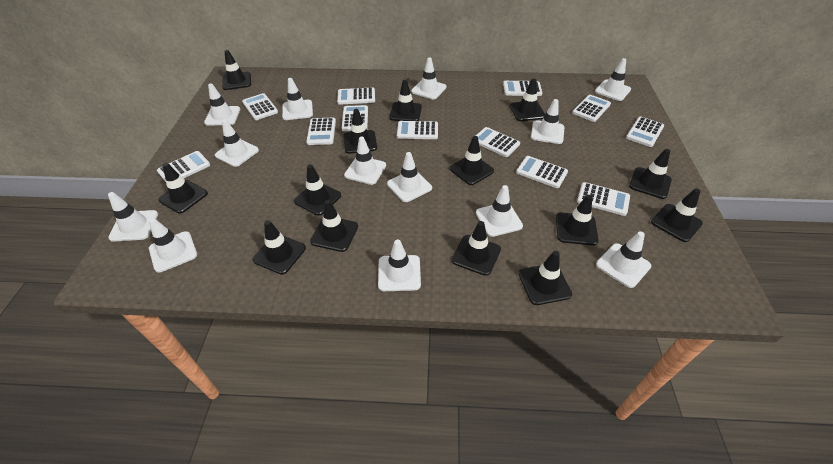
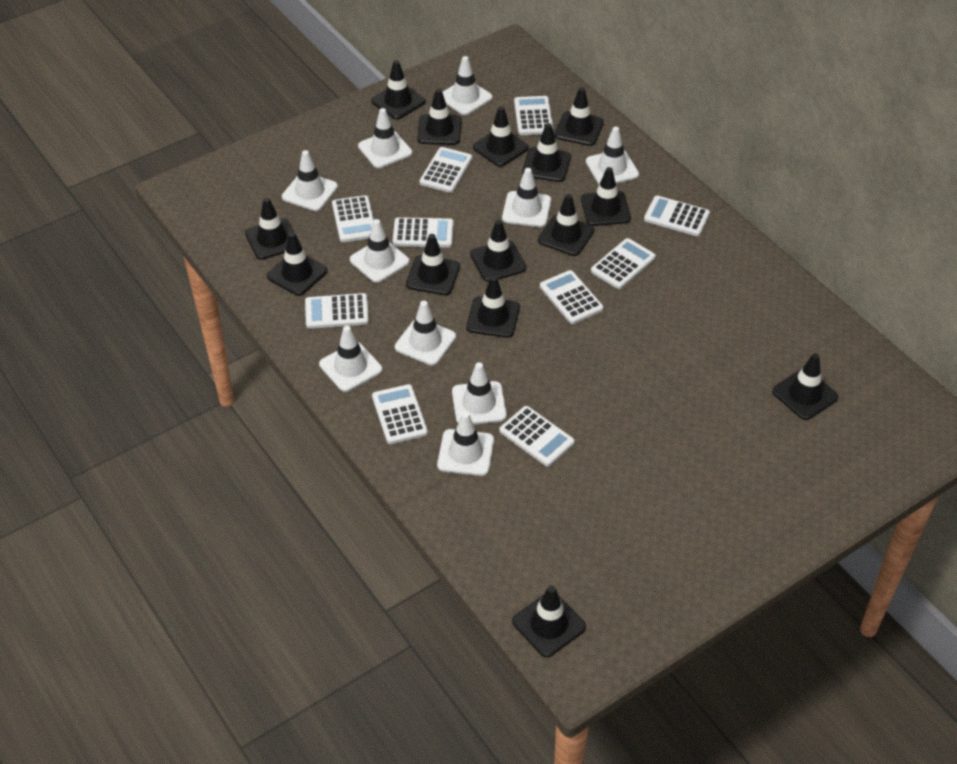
white calculator: 12 -> 10
white traffic cone: 13 -> 10

